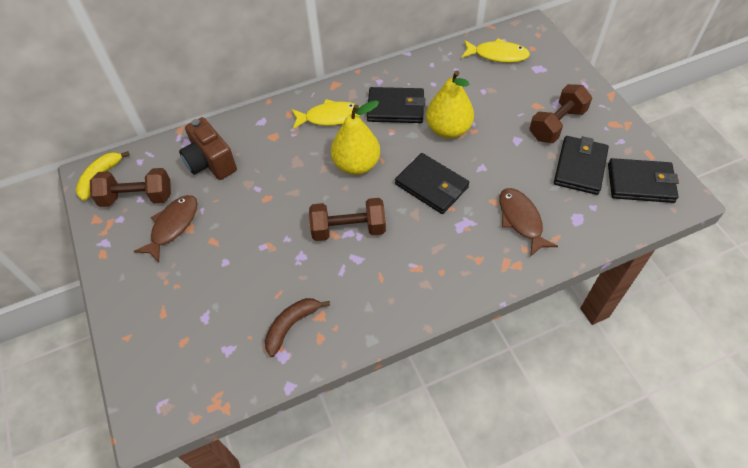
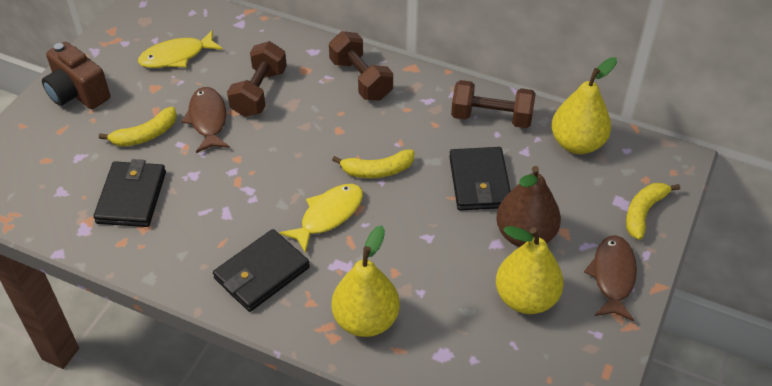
black wallet: 4 -> 3
brown banana: 1 -> 0
brown pear: 0 -> 1
yellow banana: 1 -> 3
yellow pear: 2 -> 3

